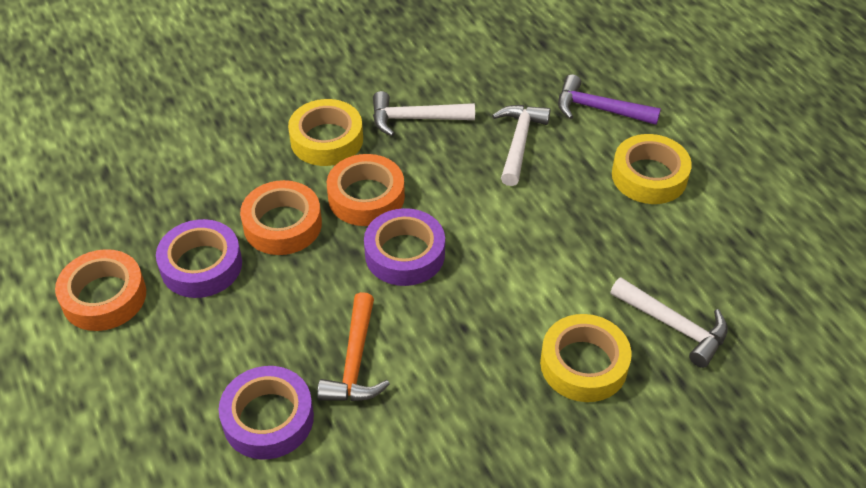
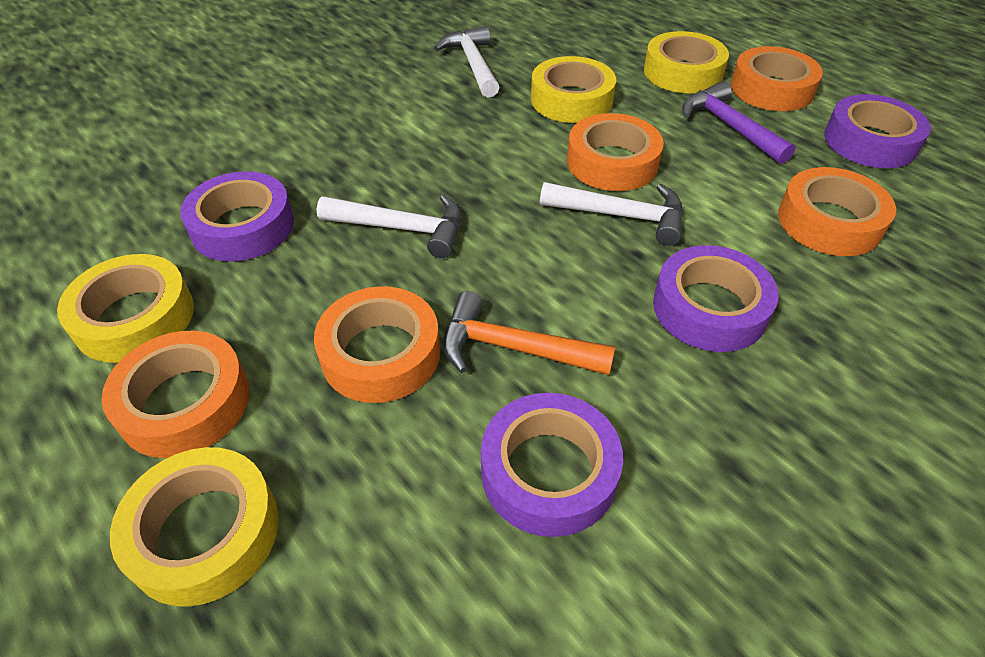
orange tape: 3 -> 5
purple tape: 3 -> 4
yellow tape: 3 -> 4

